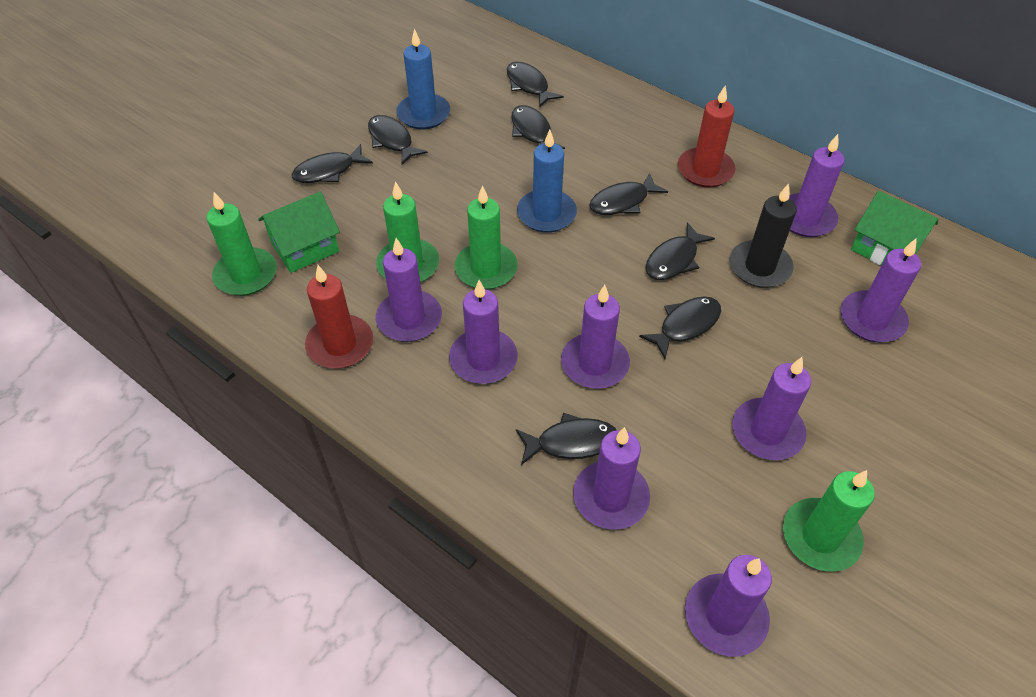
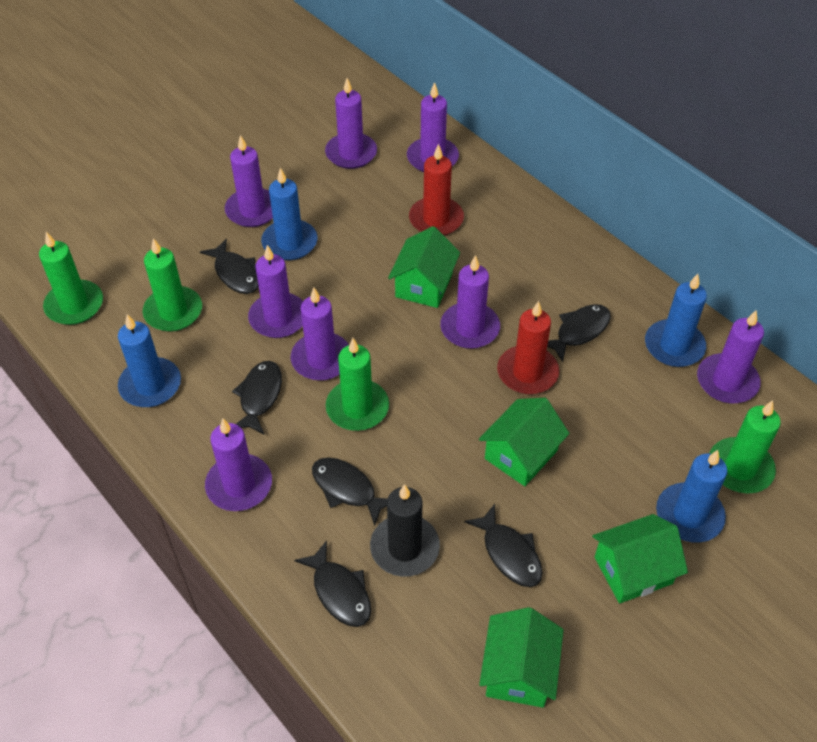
black fish: 8 -> 6
blue candle: 2 -> 4
green house: 2 -> 4

